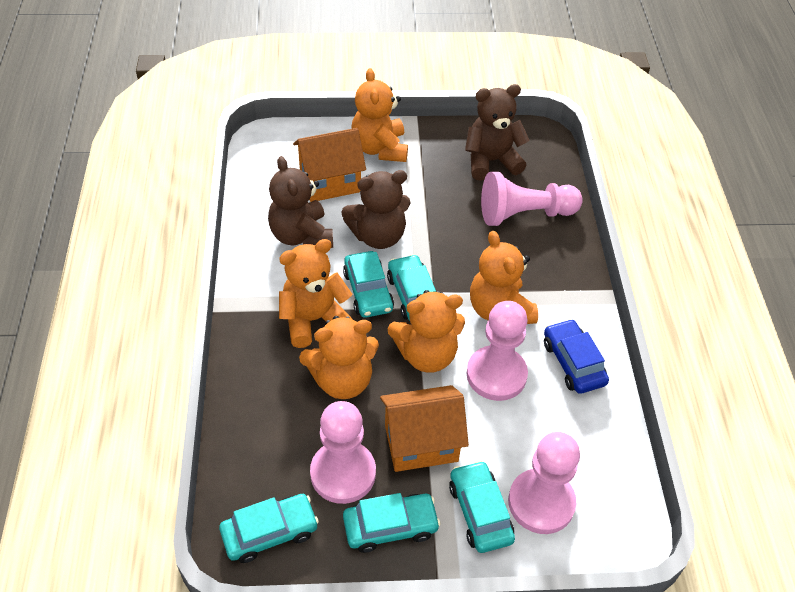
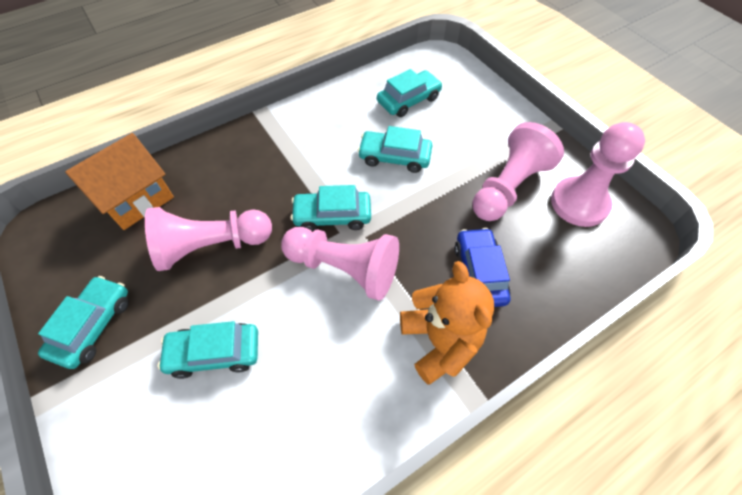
brown teddy bear: 3 -> 0
orange house: 2 -> 1
orange teddy bear: 5 -> 1

